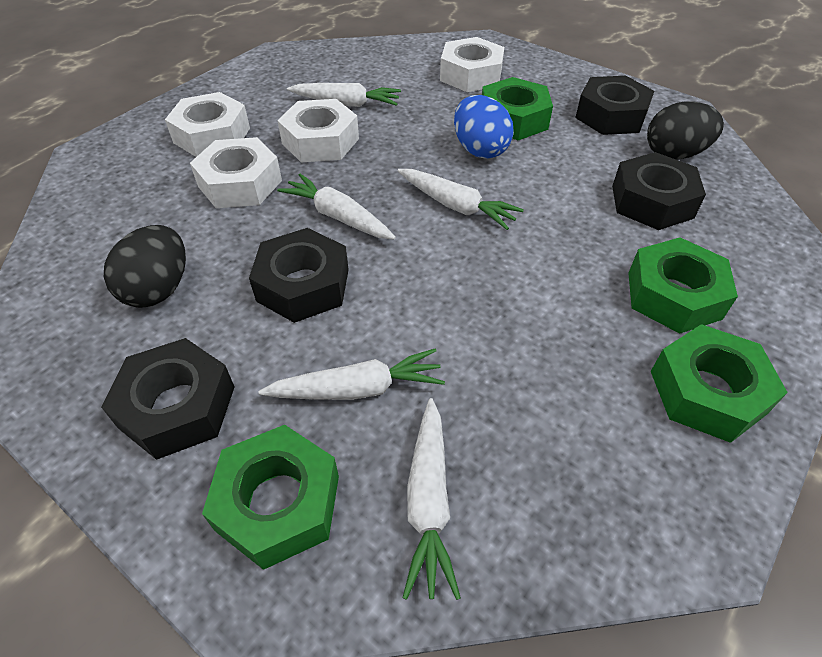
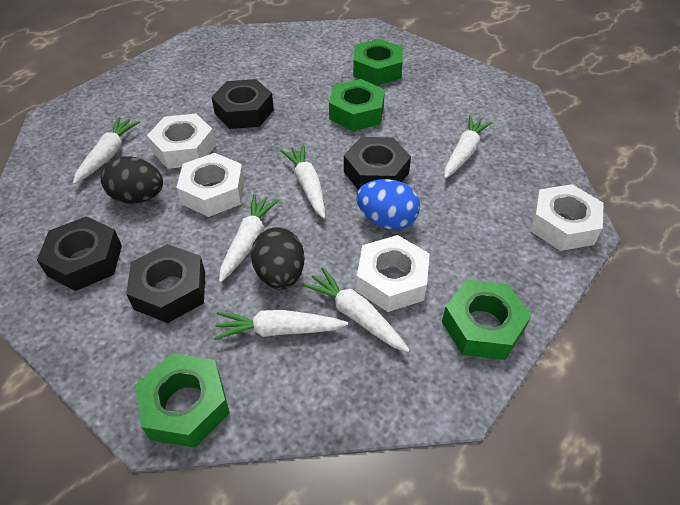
white carrot: 5 -> 6

